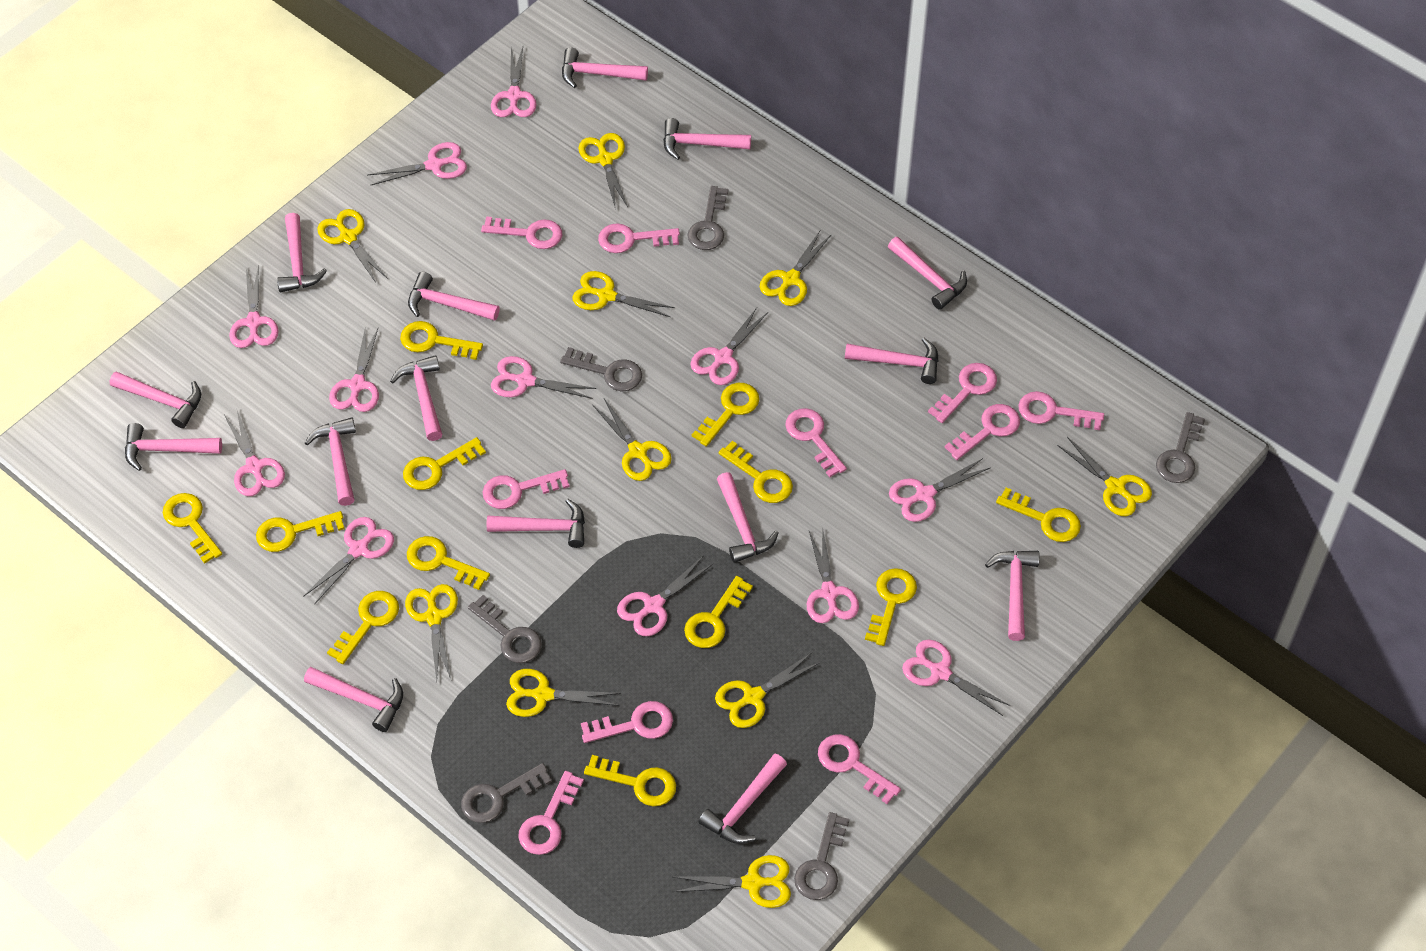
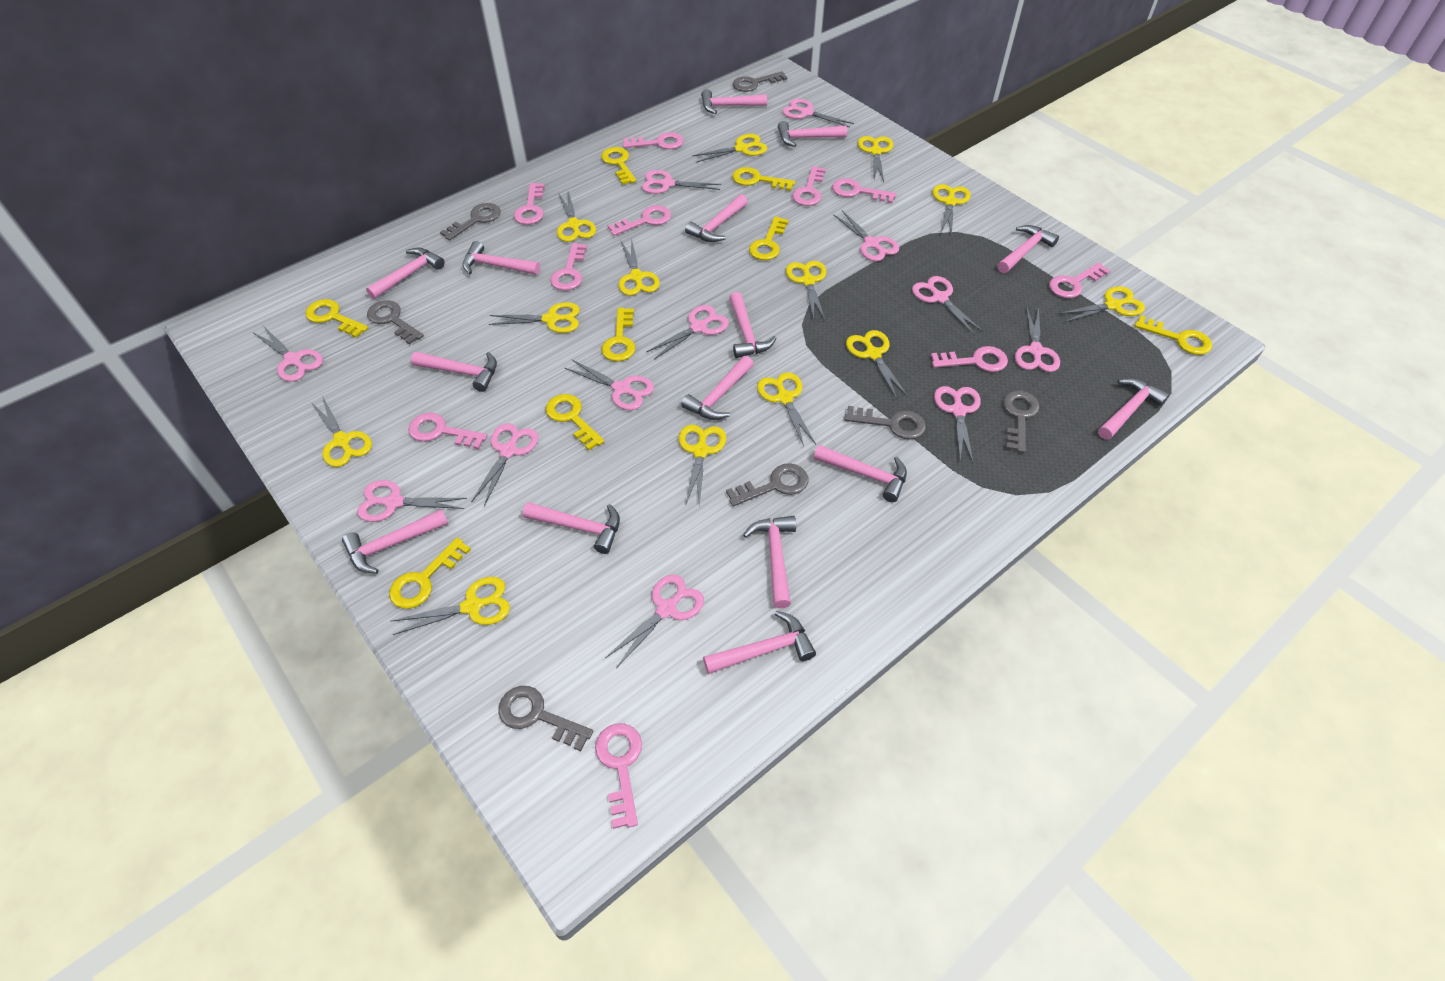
grey key: 6 -> 7
yellow key: 12 -> 8
yellow scissors: 10 -> 13

